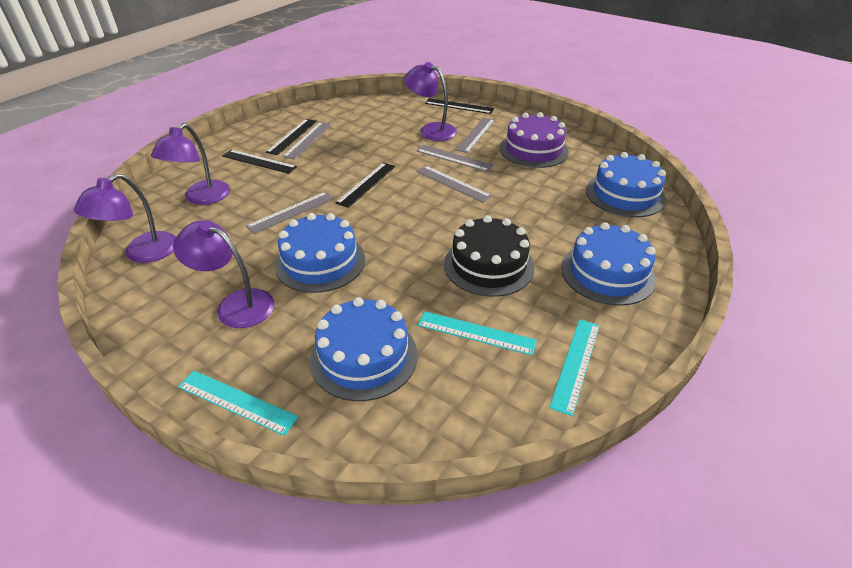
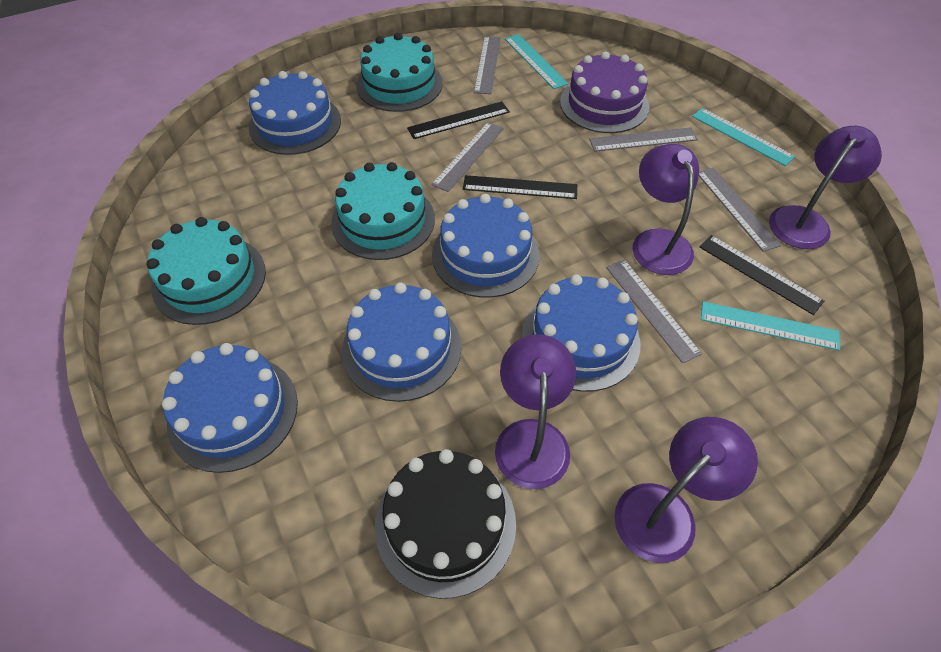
black ruler: 4 -> 3
blue cake: 4 -> 5
turquoise cake: 0 -> 3

